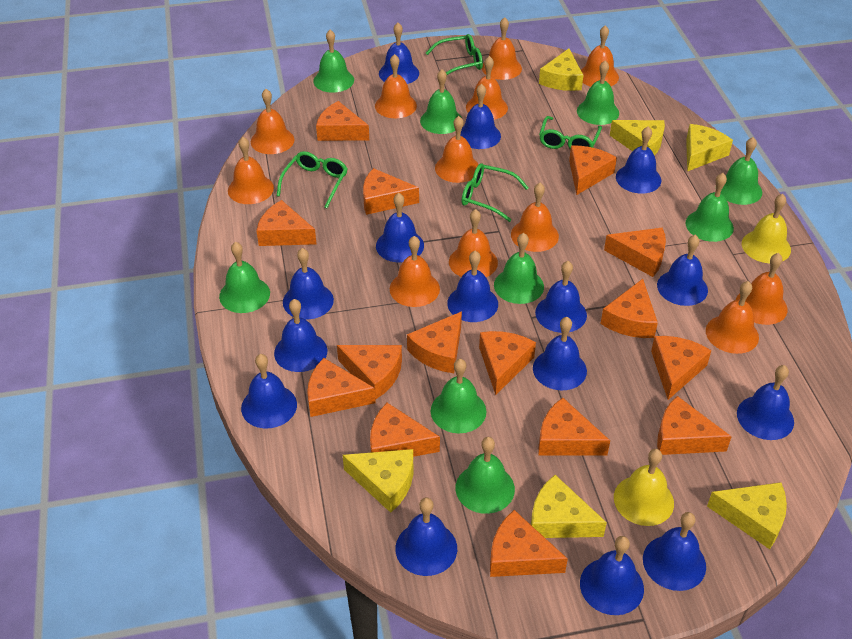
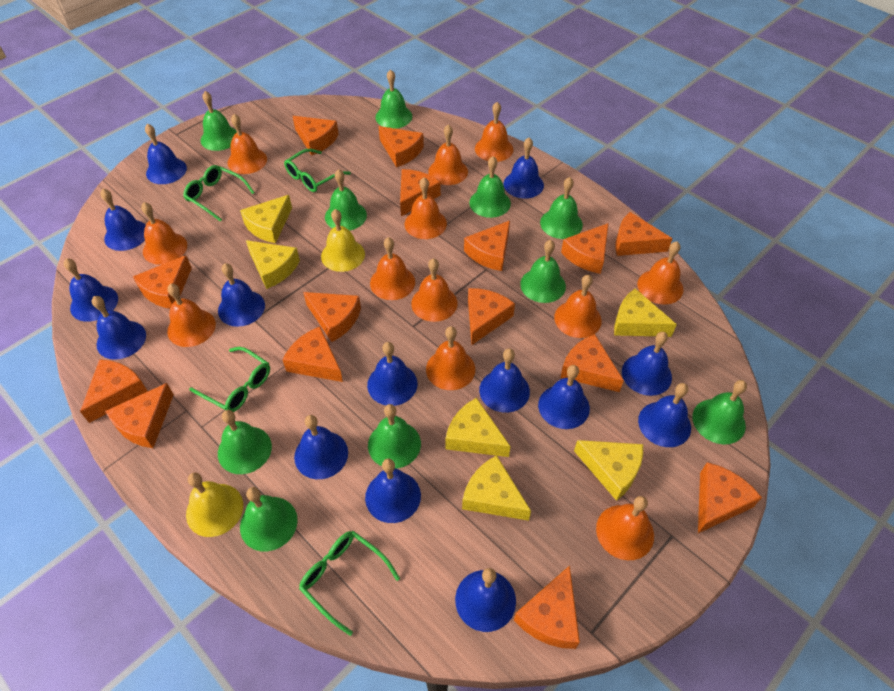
blue bell: 15 -> 14
green bell: 9 -> 10

